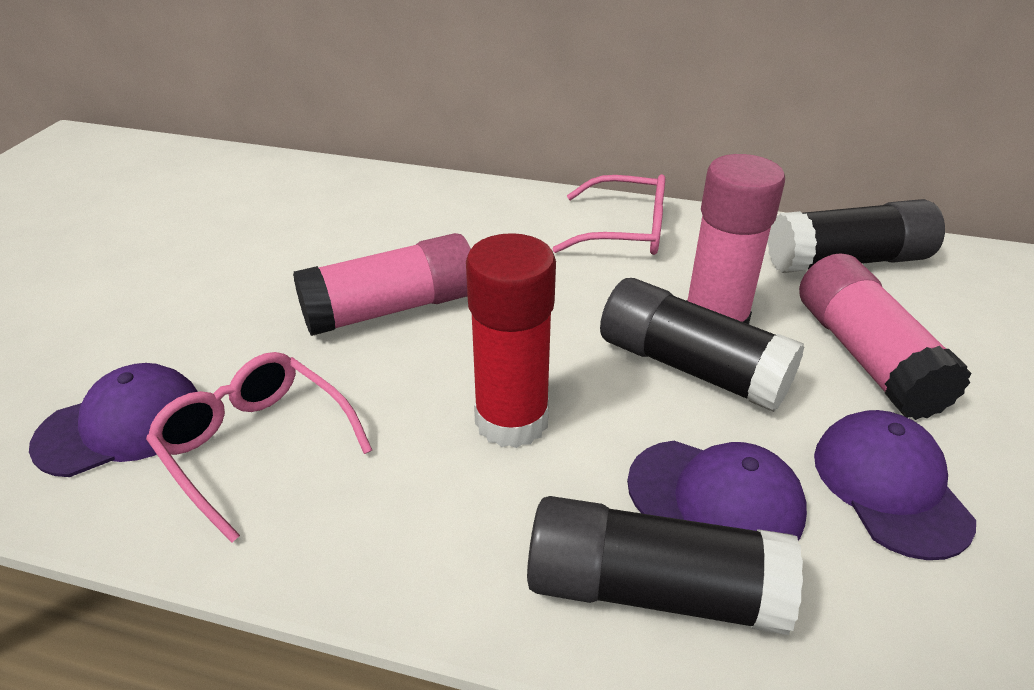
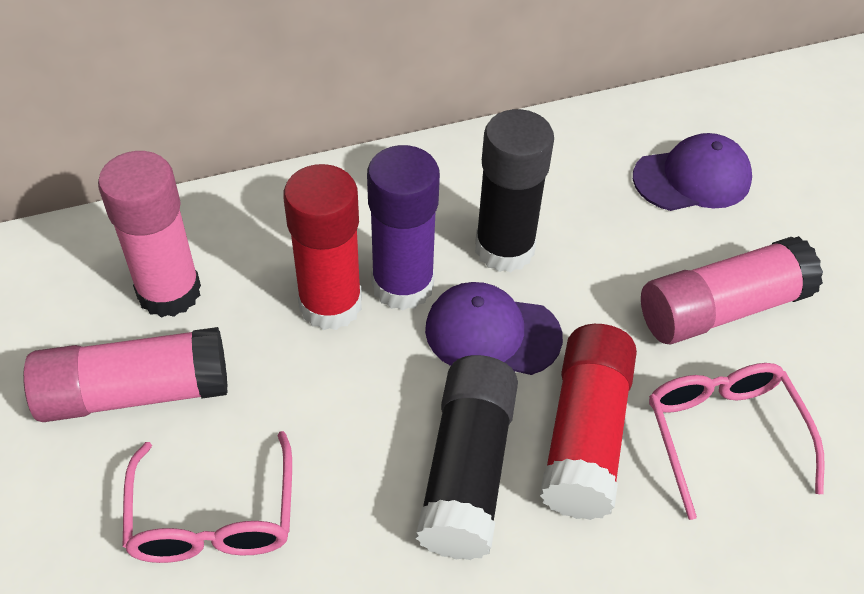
black glue stick: 3 -> 2
purple cap: 3 -> 2
purple glue stick: 0 -> 1
red glue stick: 1 -> 2

